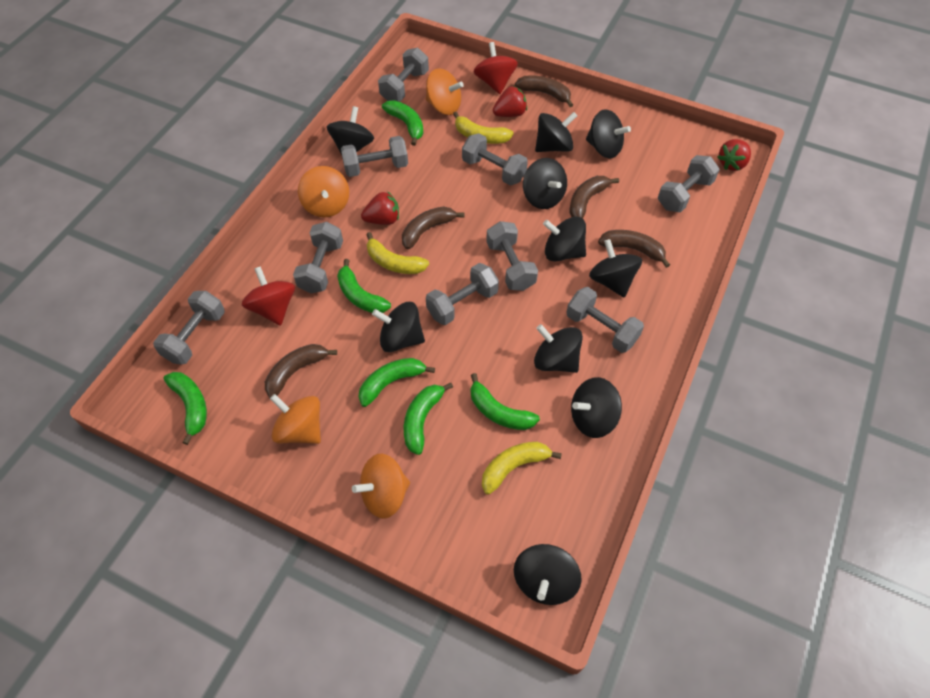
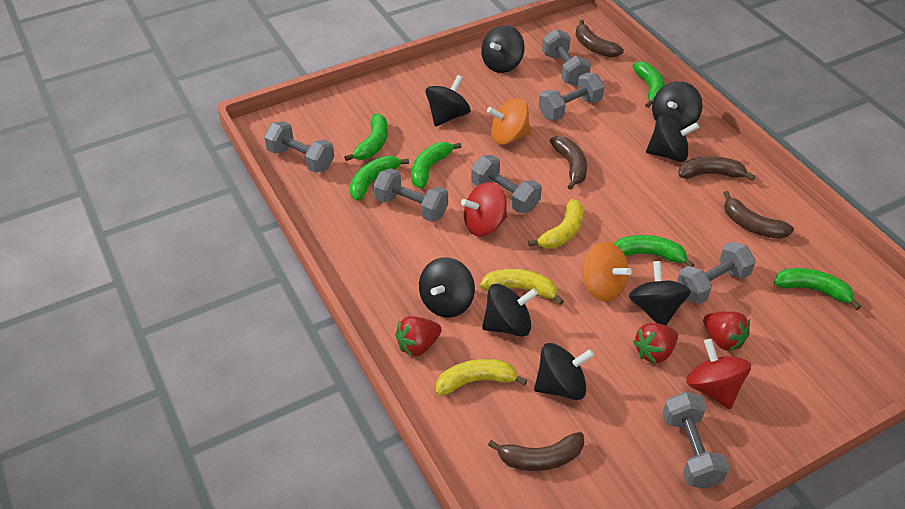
black spinning top: 10 -> 8
grey dumbbell: 9 -> 7
orange spinning top: 4 -> 2

